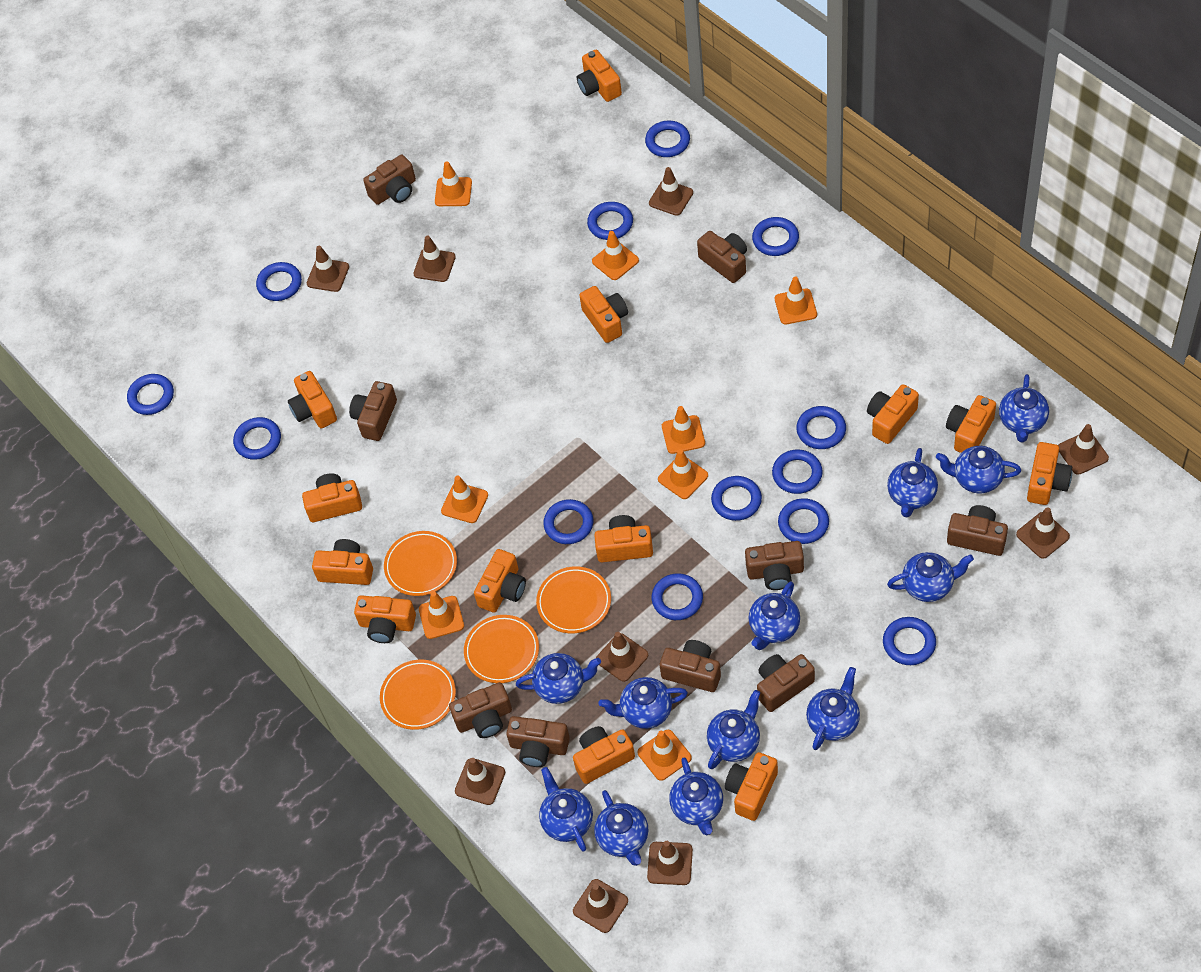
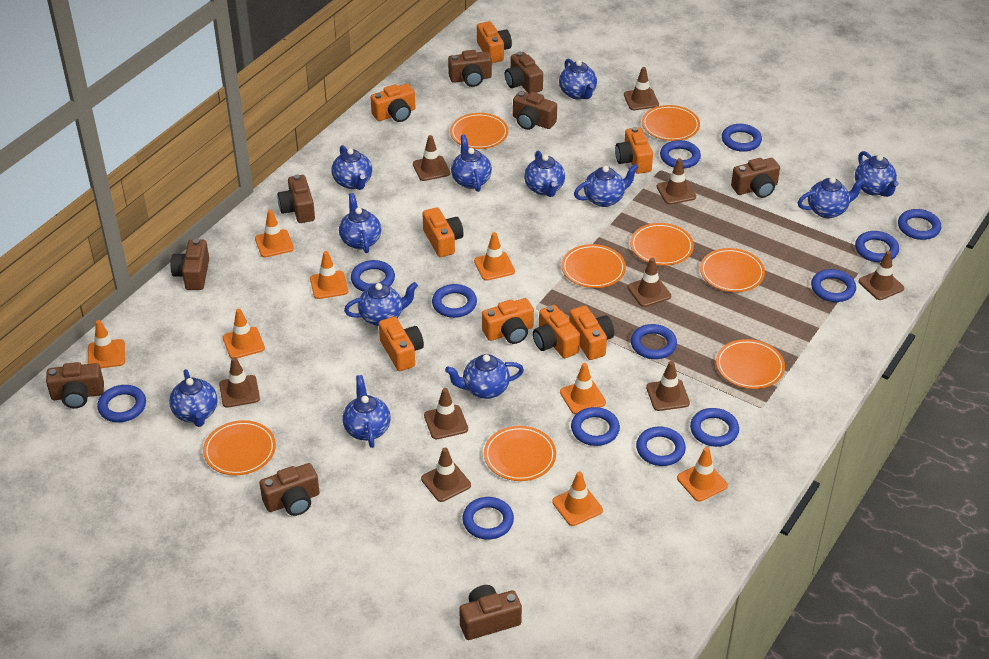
orange camera: 13 -> 8
orange plate: 4 -> 8

